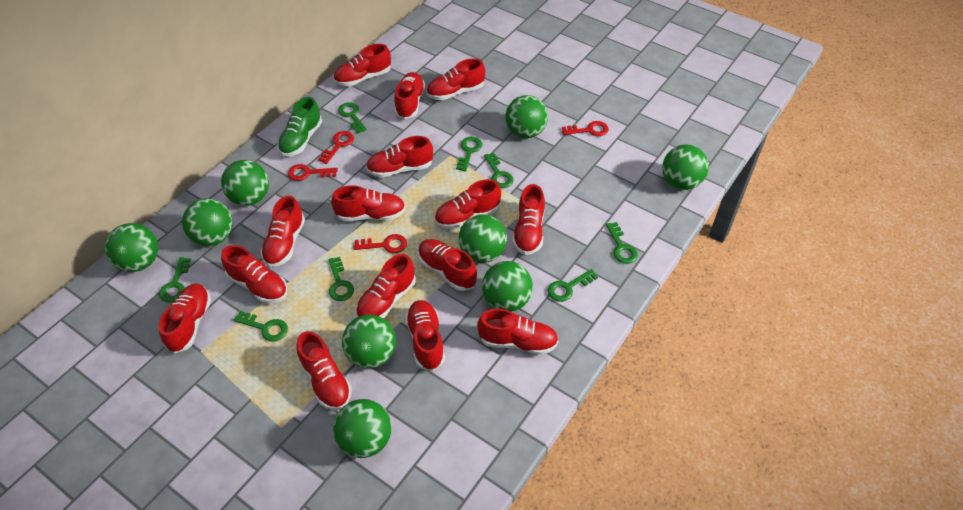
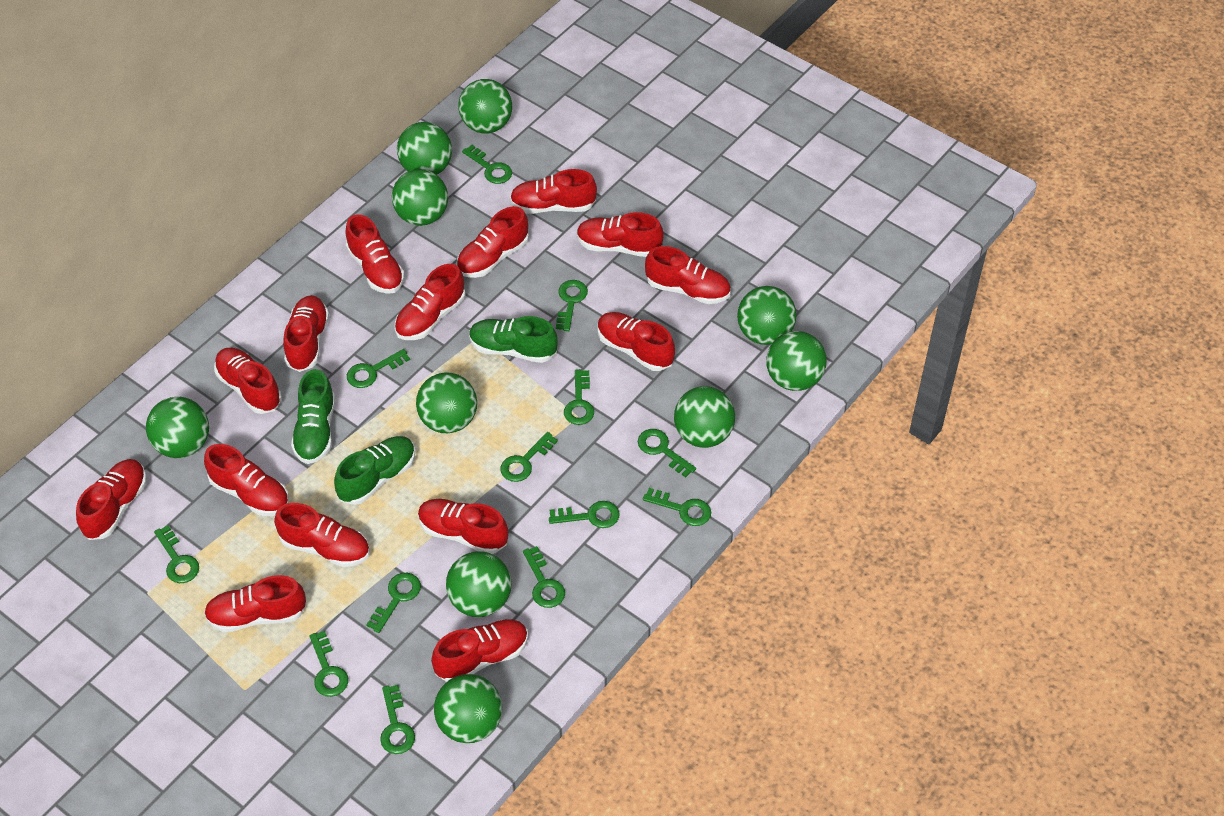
green ball: 9 -> 10
green key: 8 -> 13
green shoe: 1 -> 3
red key: 4 -> 0

